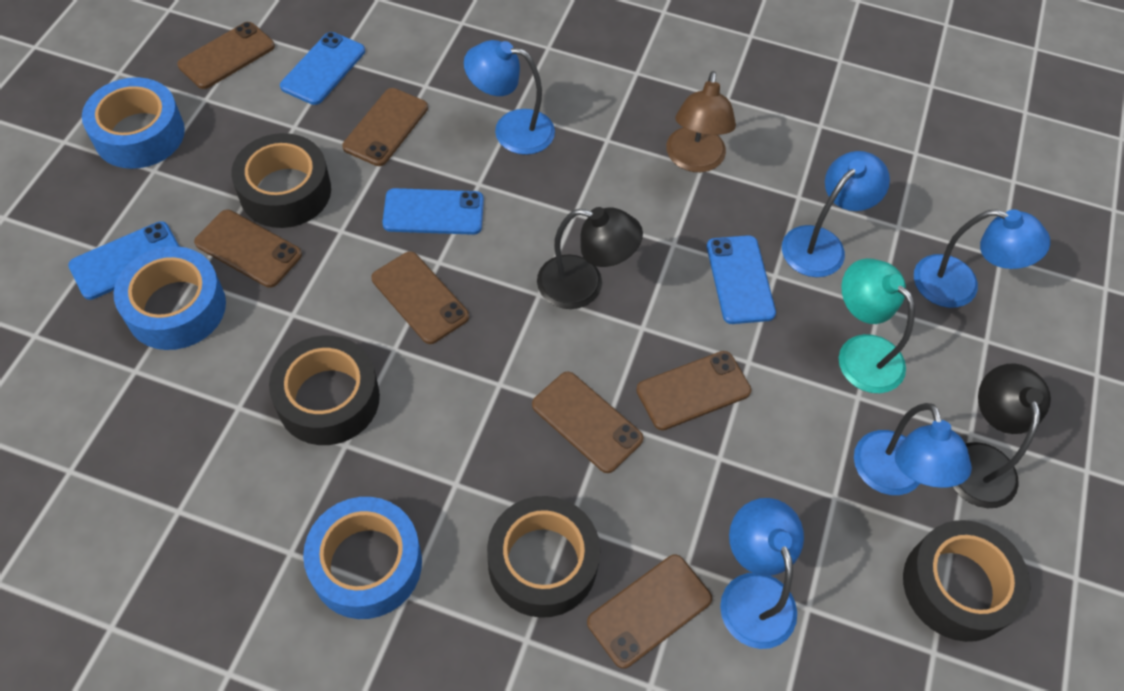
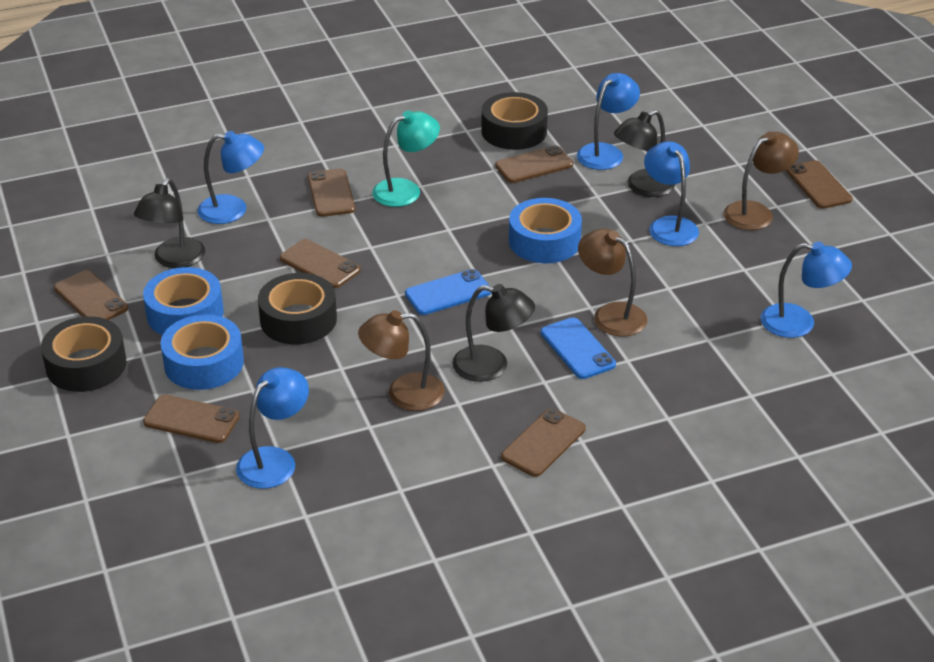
black lamp: 2 -> 3
black tape: 4 -> 3
blue phone: 4 -> 2
brown lamp: 1 -> 3

